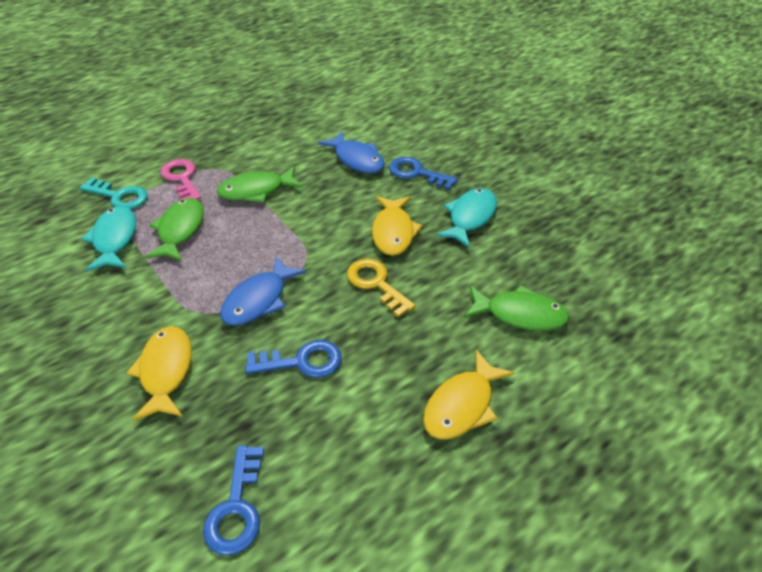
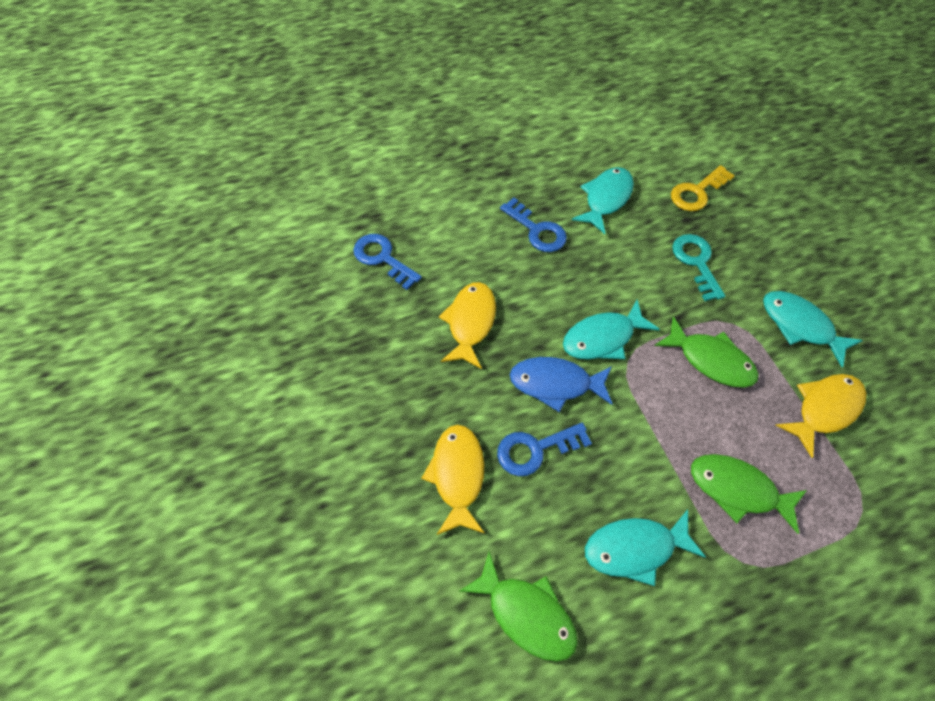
blue fish: 2 -> 1
pink key: 1 -> 0
turquoise fish: 2 -> 4

